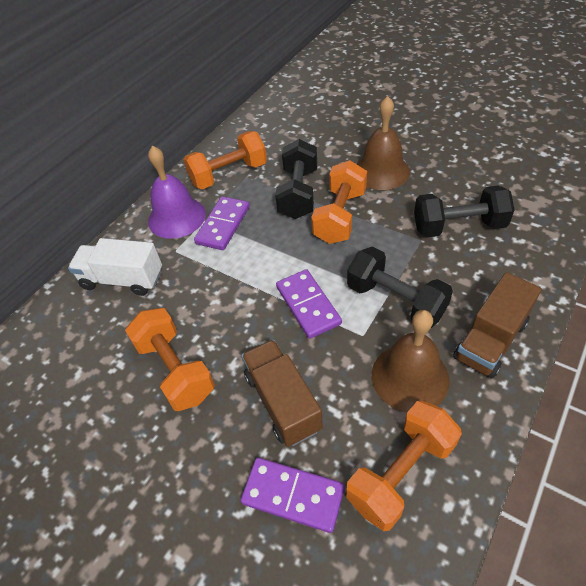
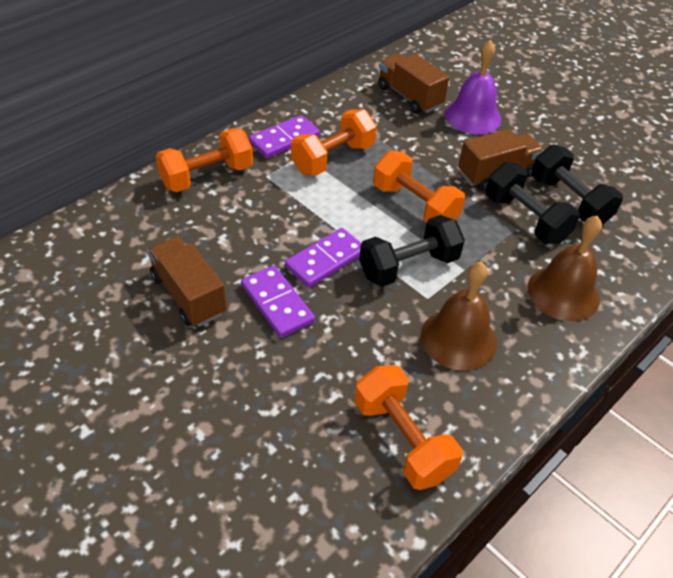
brown truck: 2 -> 3
white truck: 1 -> 0

